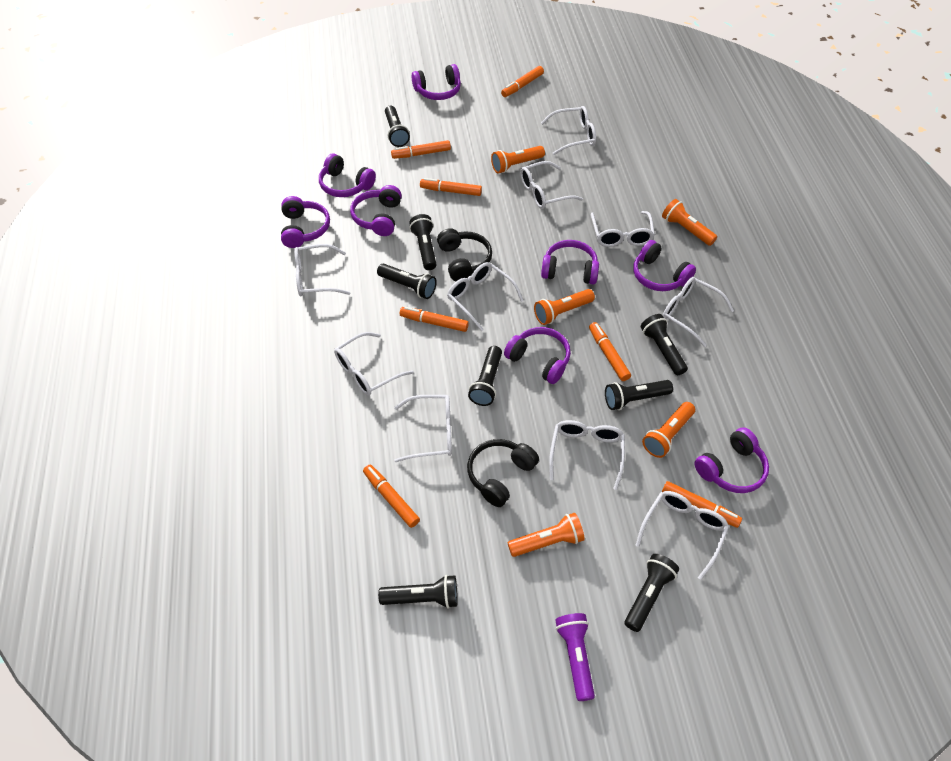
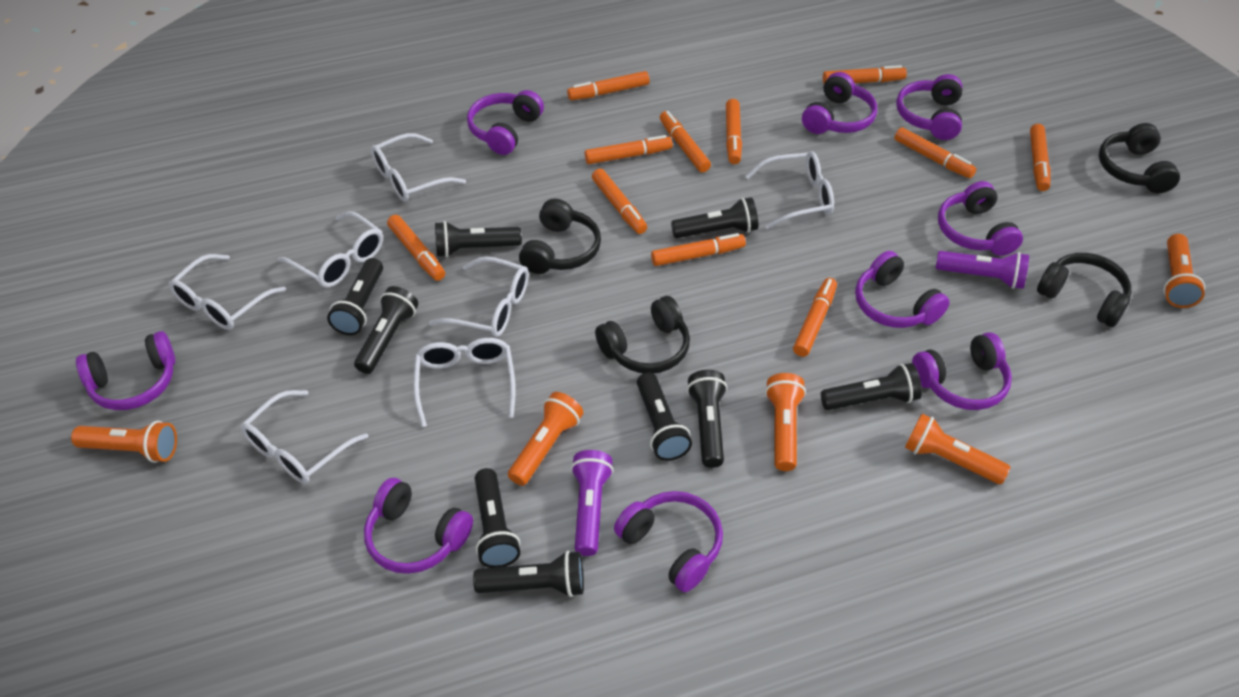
black flashlight: 8 -> 9
black headphones: 2 -> 4
orange marker: 7 -> 11
purple flashlight: 1 -> 2
purple headphones: 8 -> 9
white glasses: 10 -> 7

